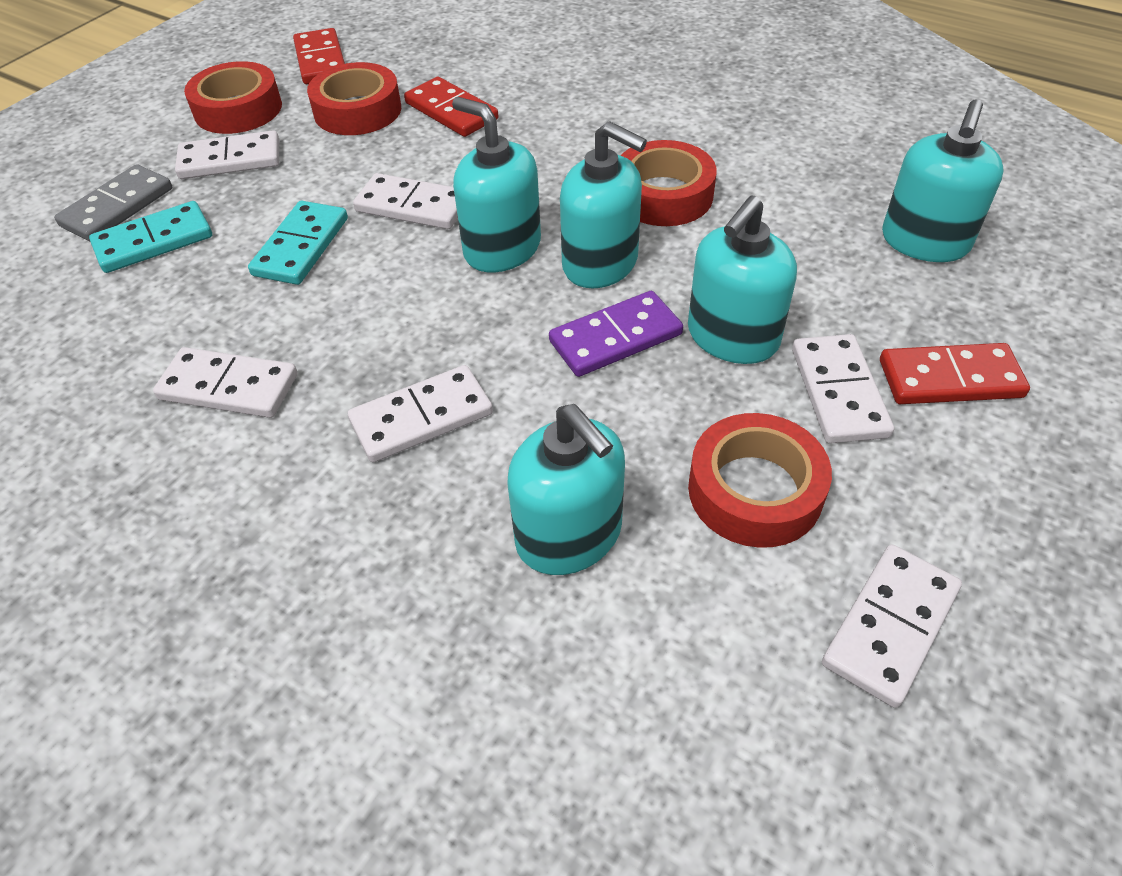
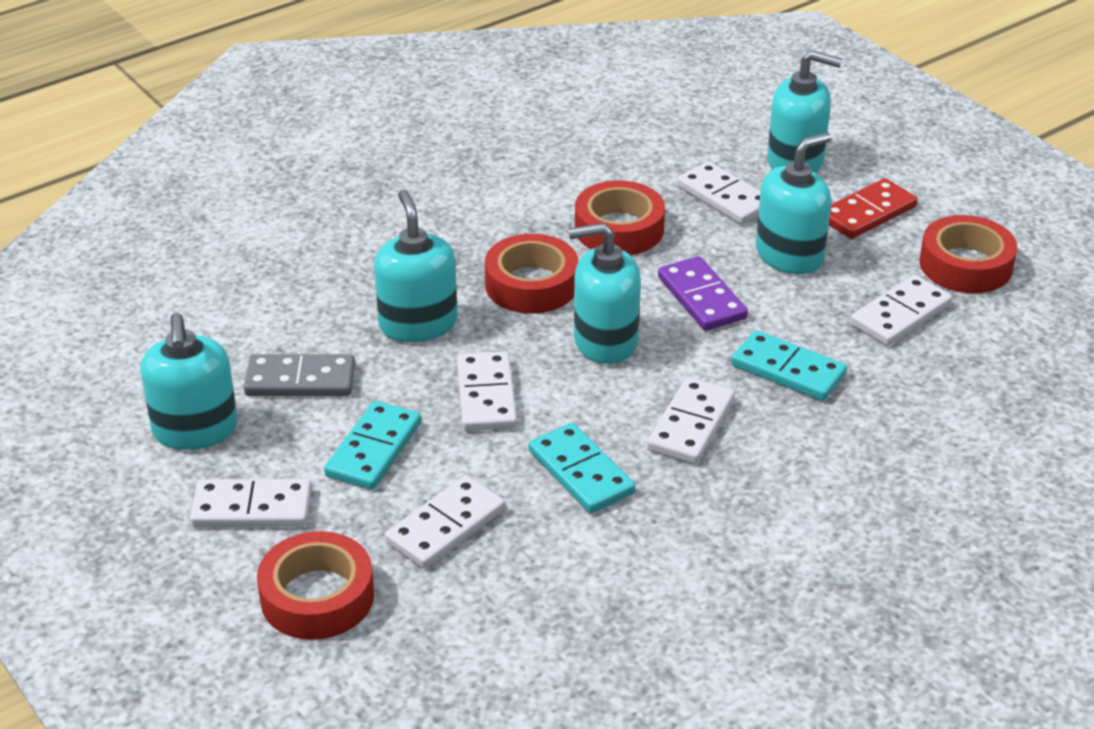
red domino: 3 -> 1
turquoise domino: 2 -> 3

